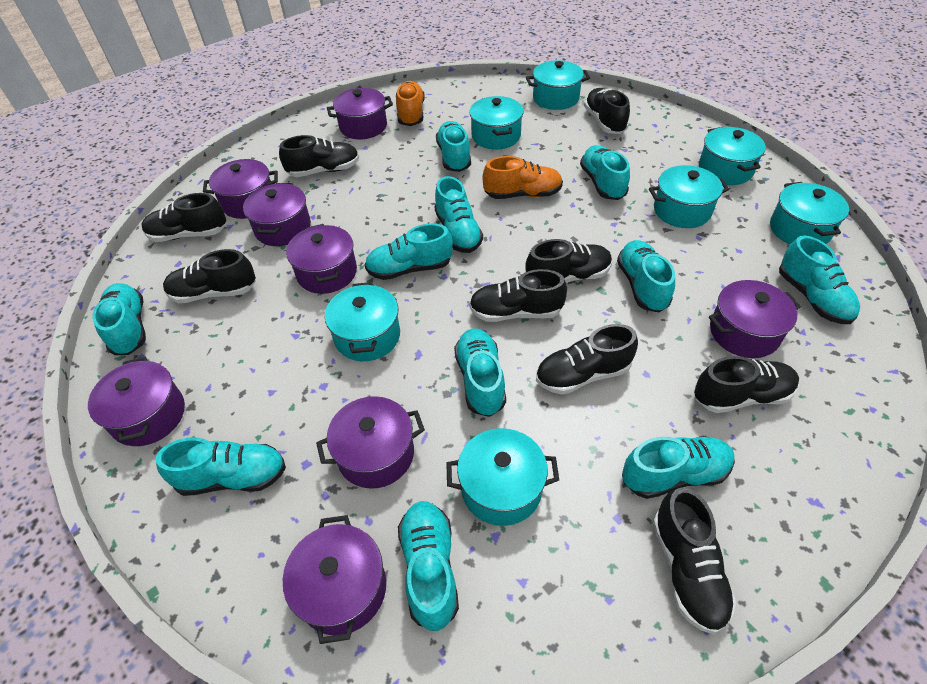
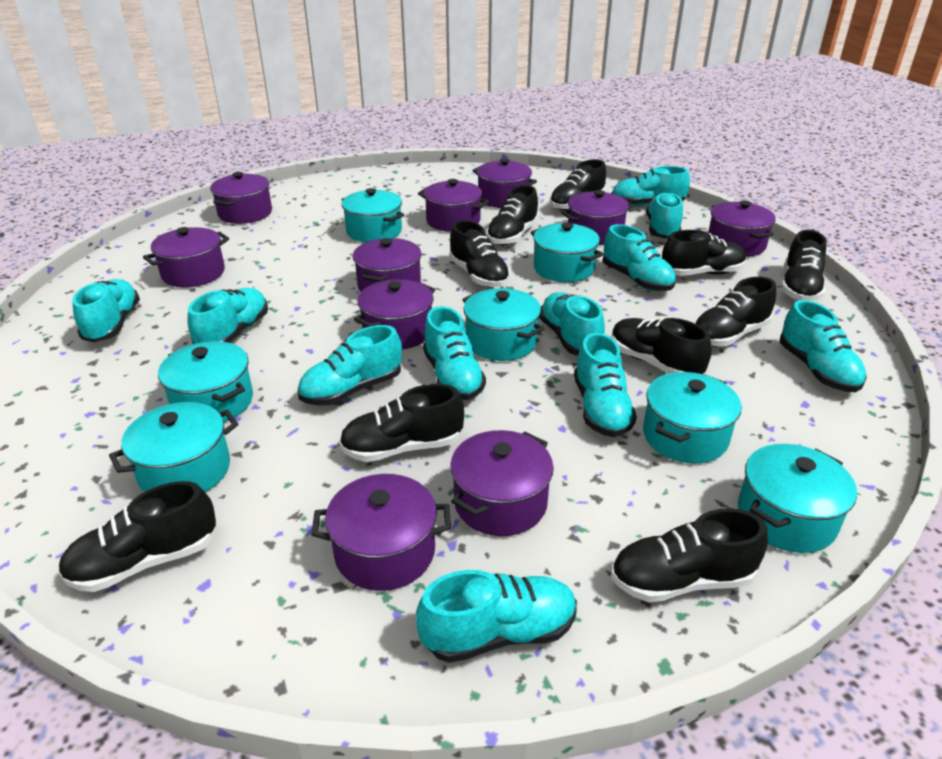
black shoe: 9 -> 10
orange shoe: 2 -> 0
purple pot: 8 -> 10

